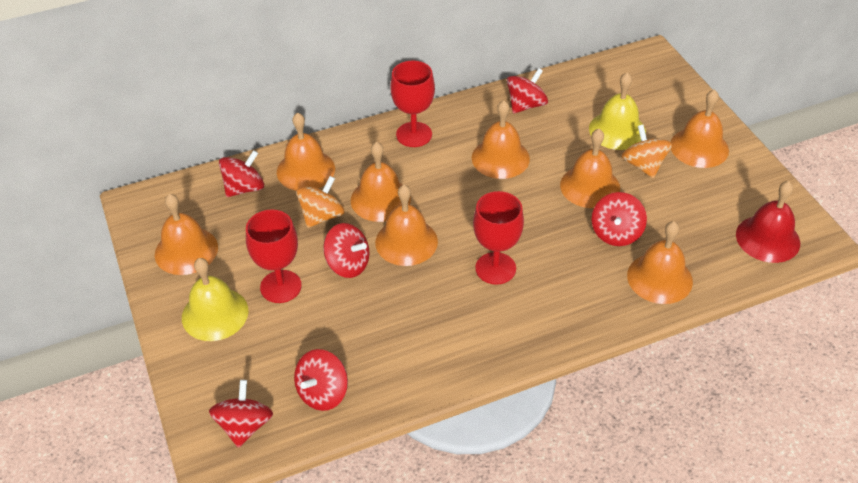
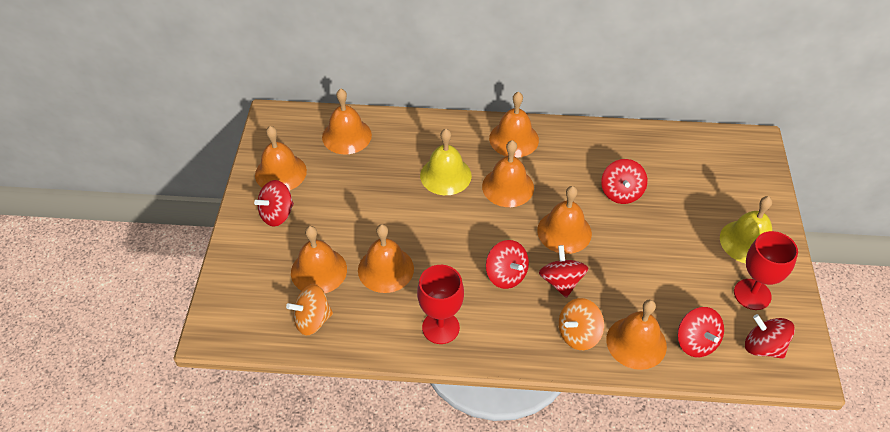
red bell: 1 -> 0
red goblet: 3 -> 2

